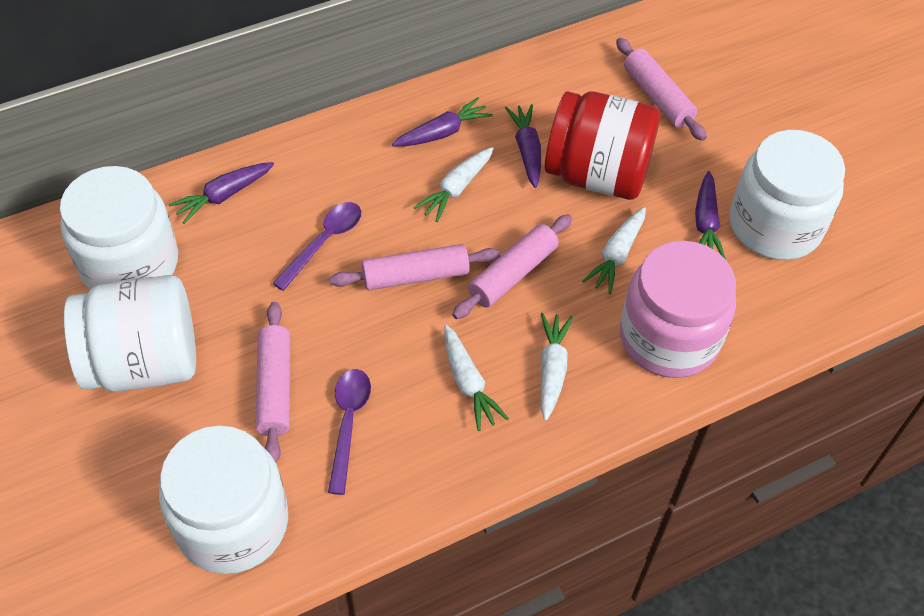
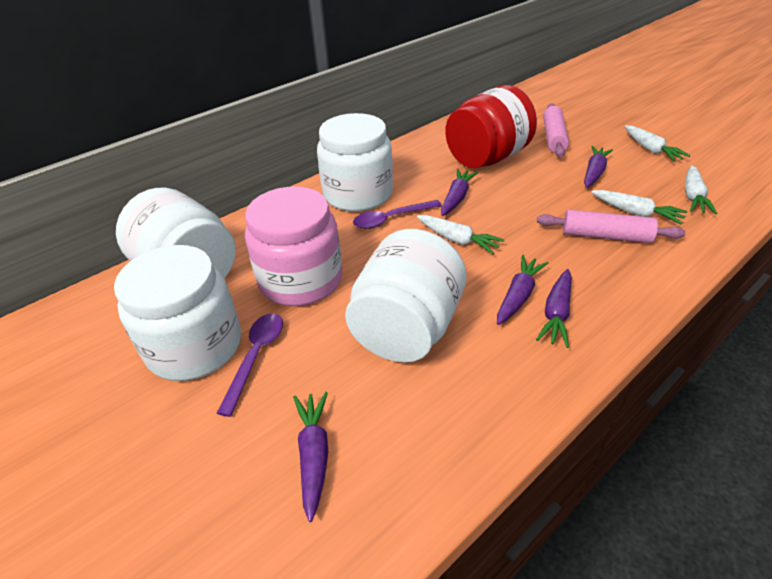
pink rolling pin: 4 -> 2
purple carrot: 4 -> 5

